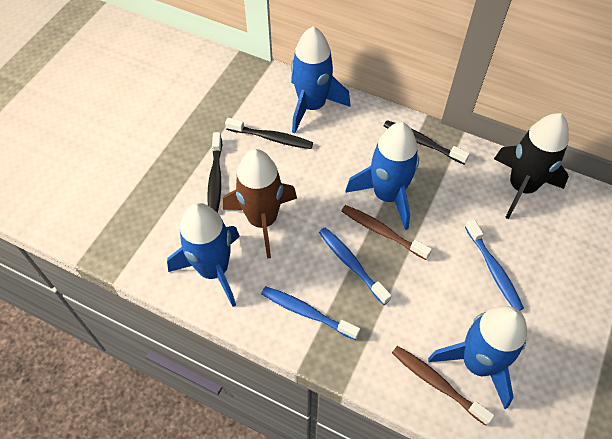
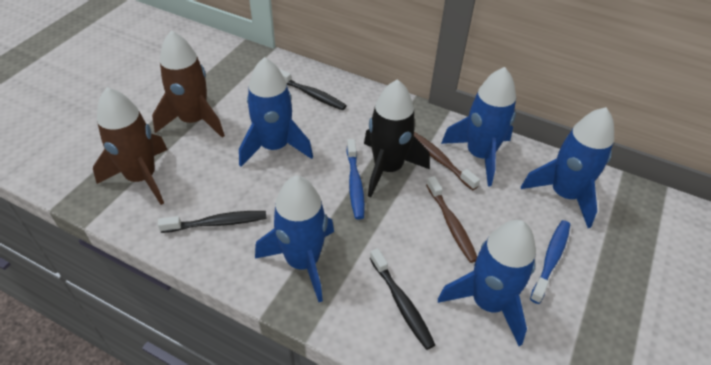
blue rocket: 4 -> 5
blue toothbrush: 3 -> 2
brown rocket: 1 -> 2

